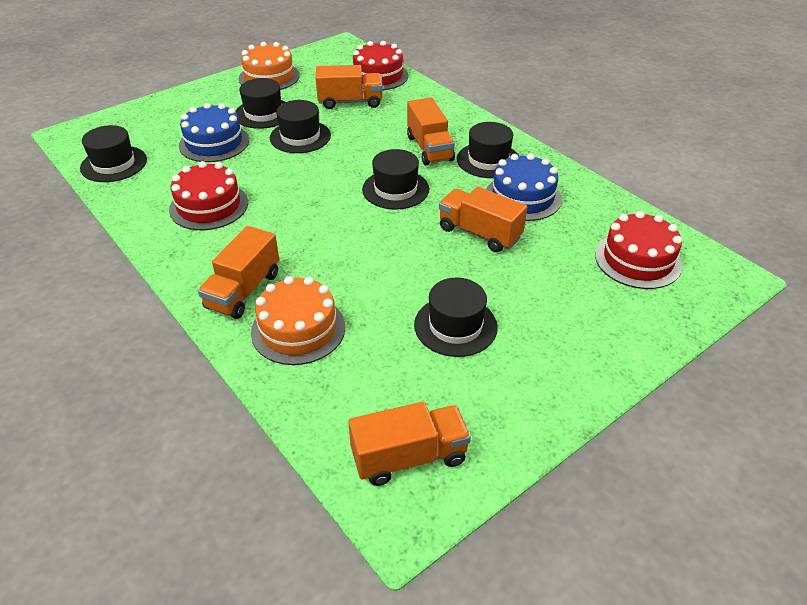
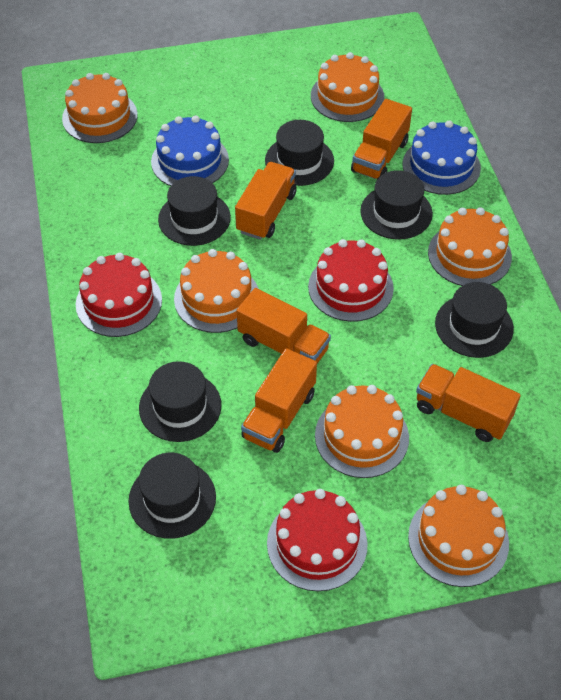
orange cake: 2 -> 6

